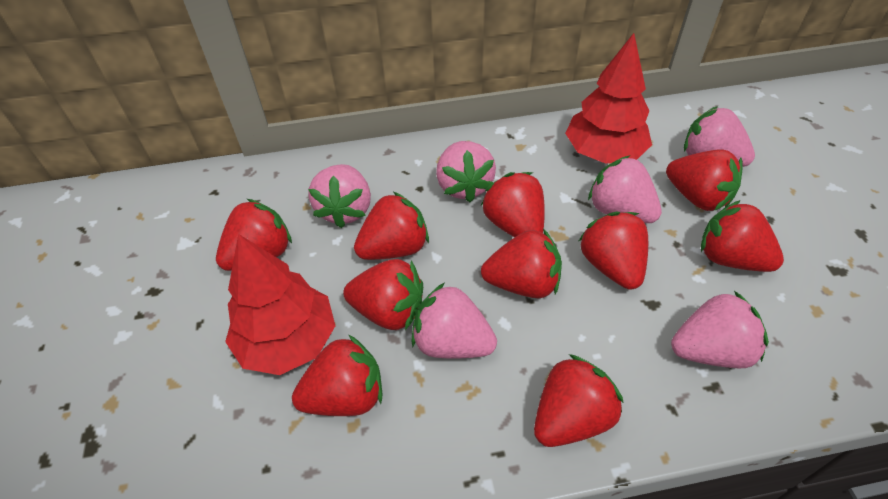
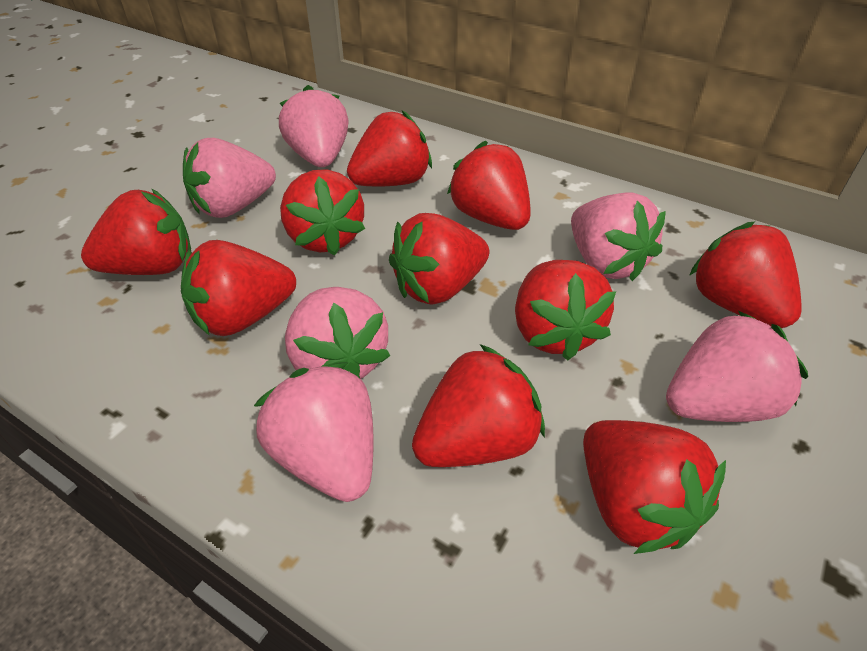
red tree: 2 -> 0

